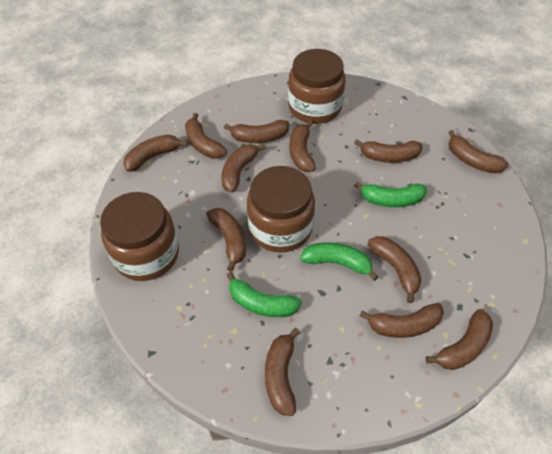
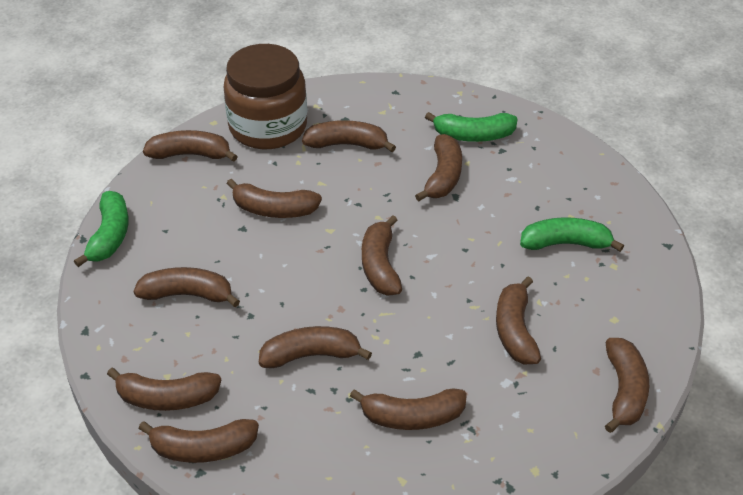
brown jar: 3 -> 1

